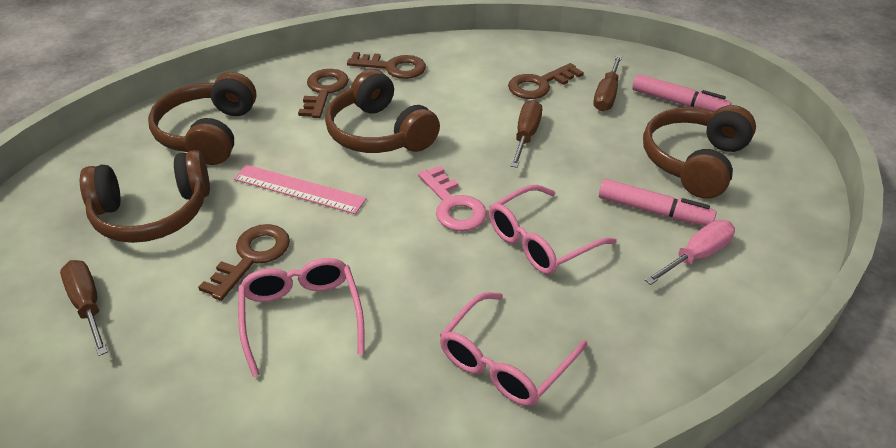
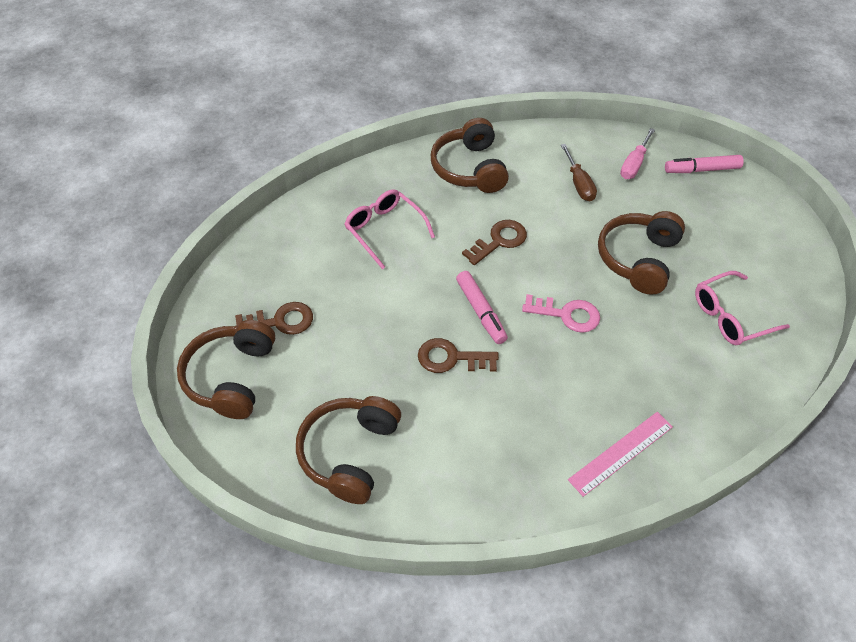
brown key: 4 -> 3
brown screwdriver: 3 -> 1
pink glasses: 3 -> 2

